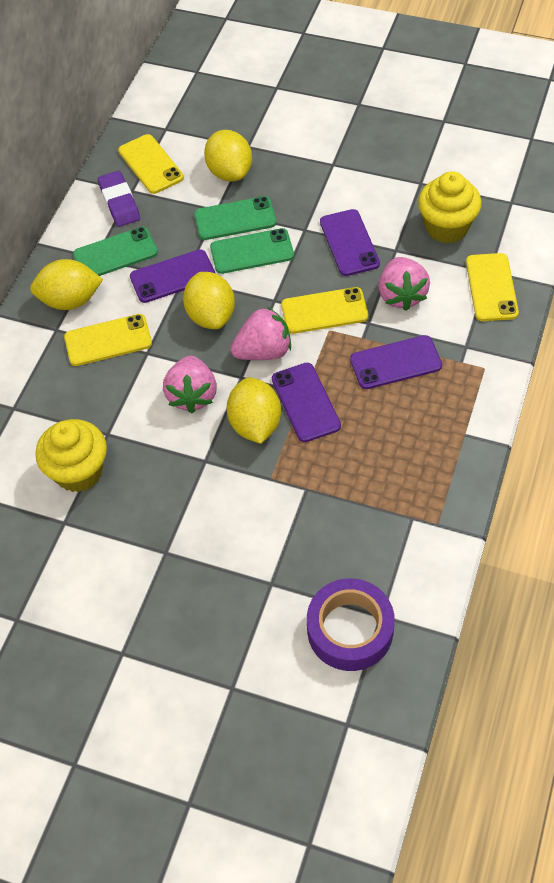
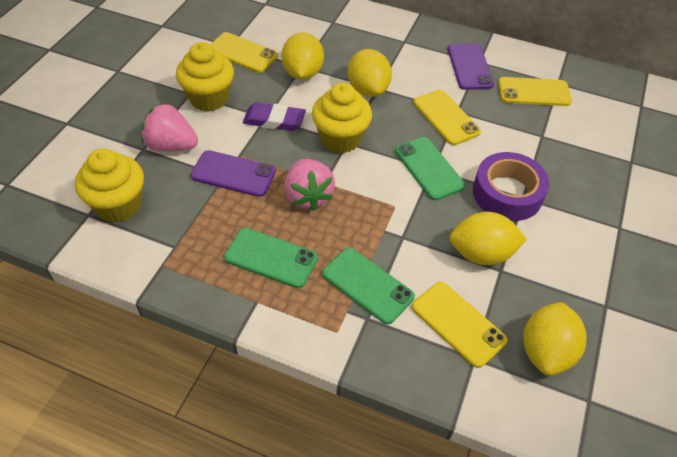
pink strawberry: 3 -> 2
purple phone: 4 -> 2
yellow cupcake: 2 -> 3

